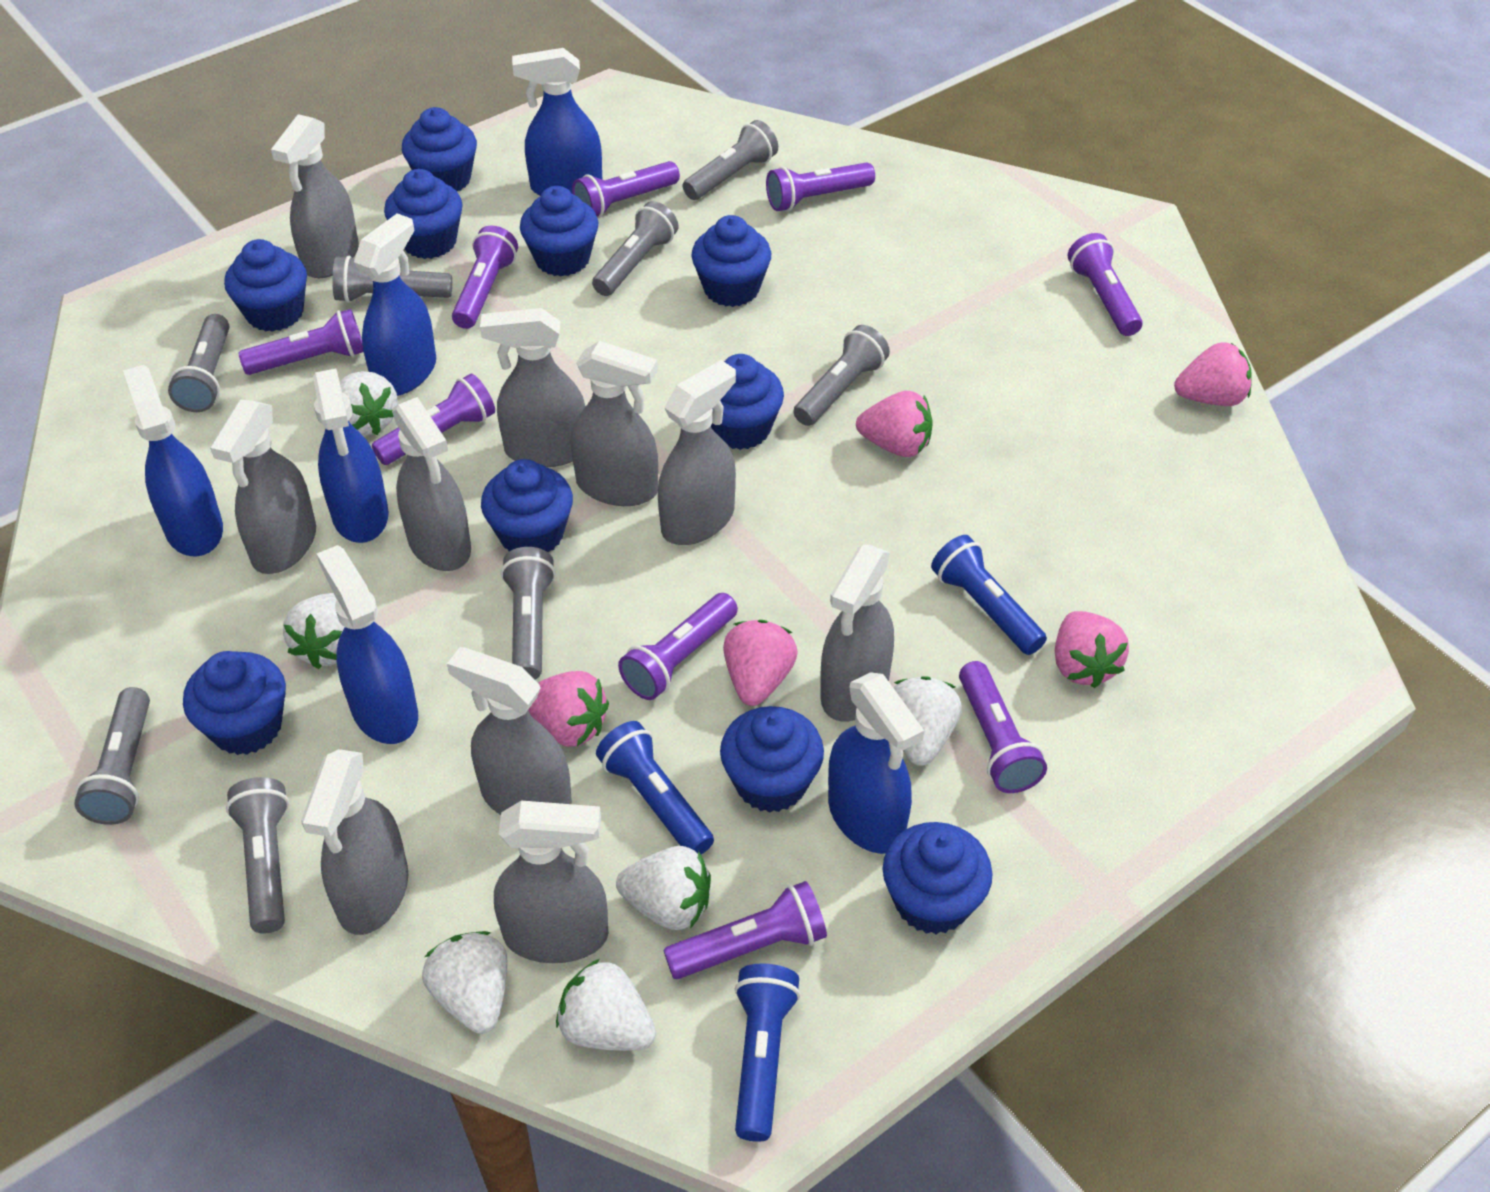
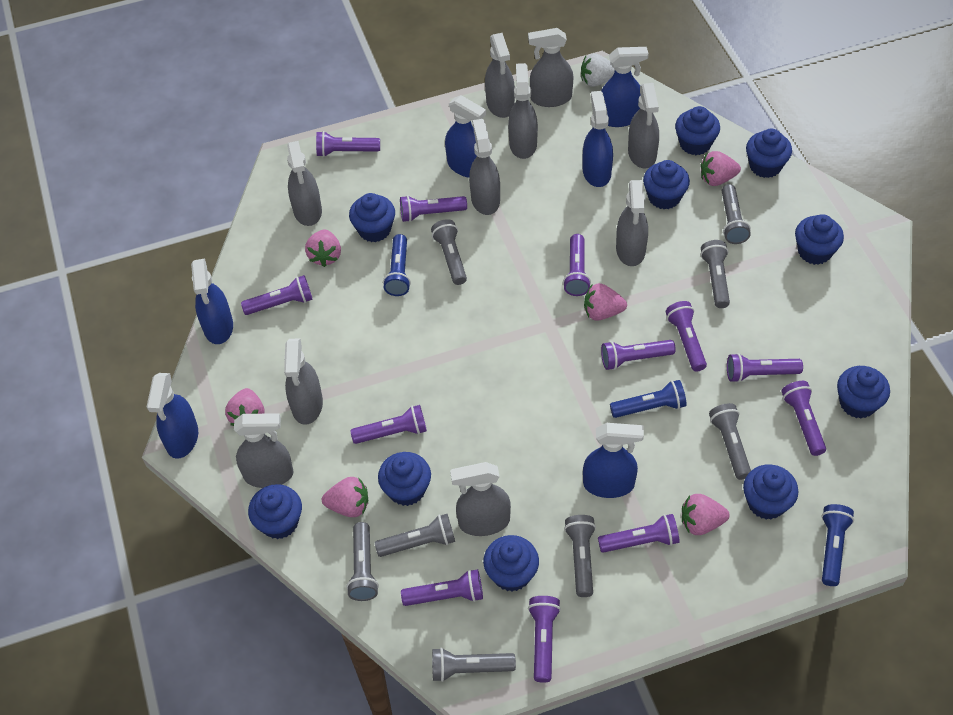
pink strawberry: 5 -> 6
purple flashlight: 9 -> 12
white strawberry: 6 -> 1

